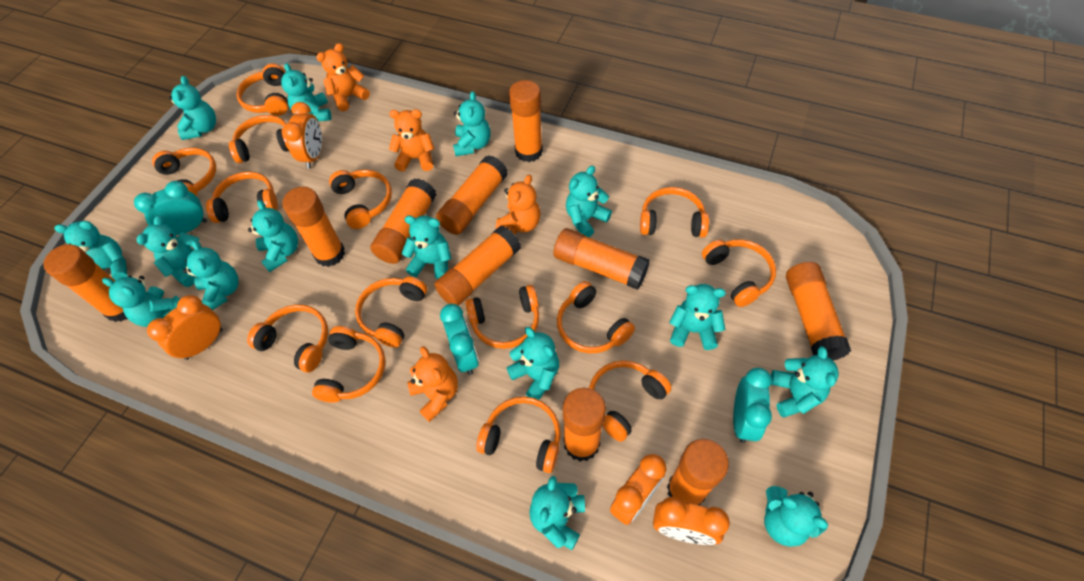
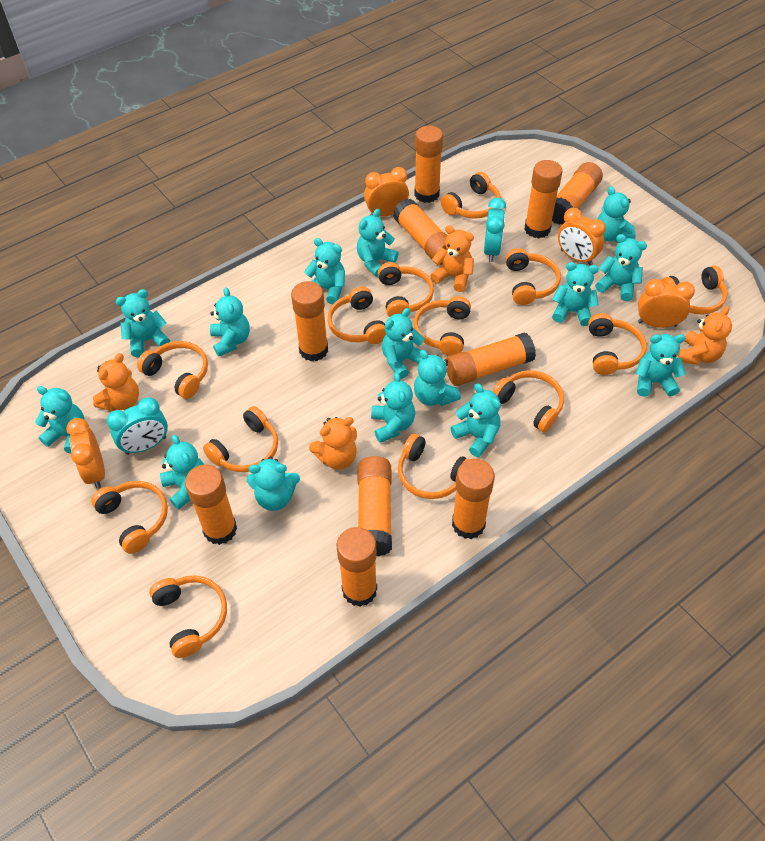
orange headphones: 14 -> 13
turquoise clock: 3 -> 2

